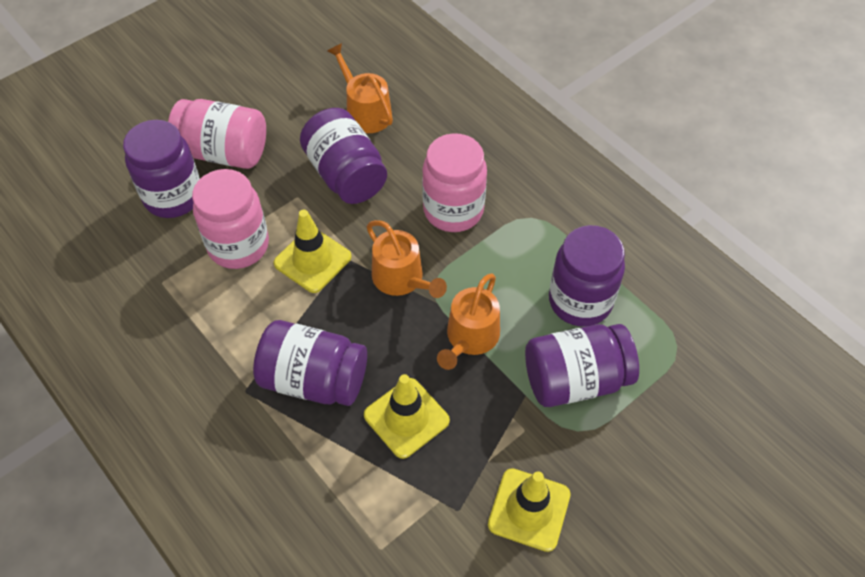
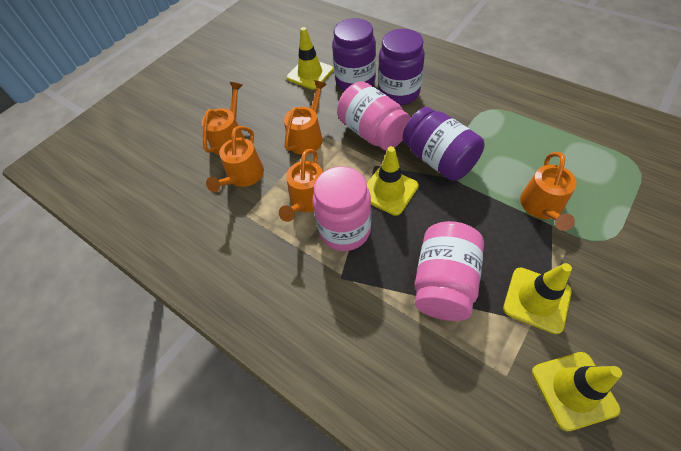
orange watering can: 3 -> 5
purple jar: 5 -> 3
yellow traffic cone: 3 -> 4

